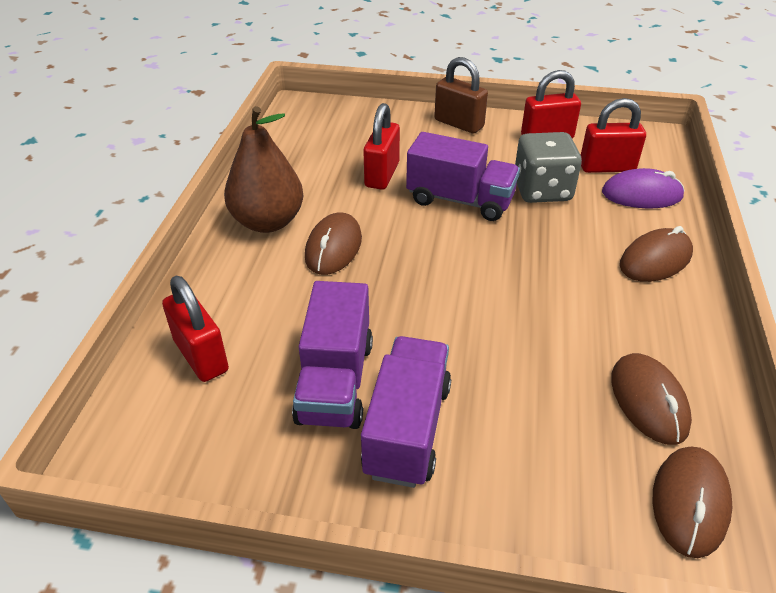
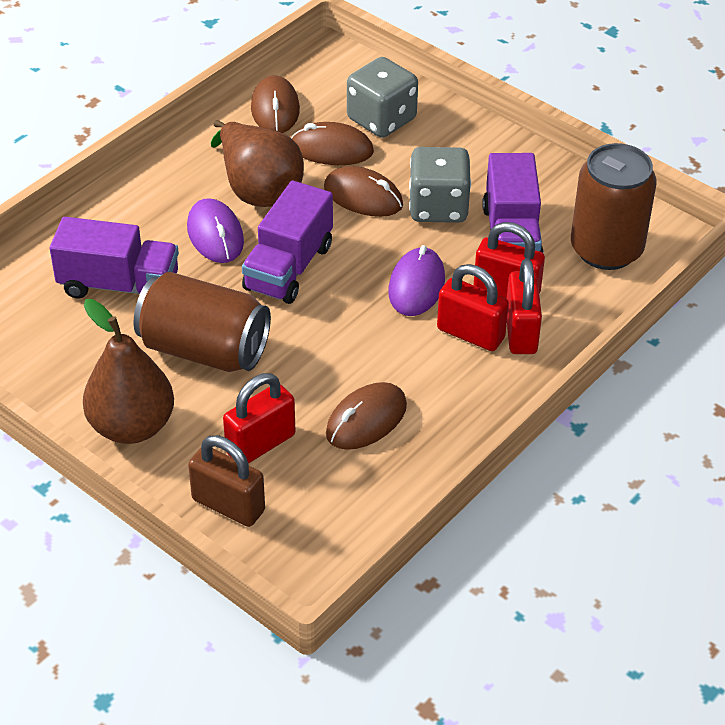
brown can: 0 -> 2
brown pear: 1 -> 2
grey dice: 1 -> 2
purple mouse: 1 -> 2

